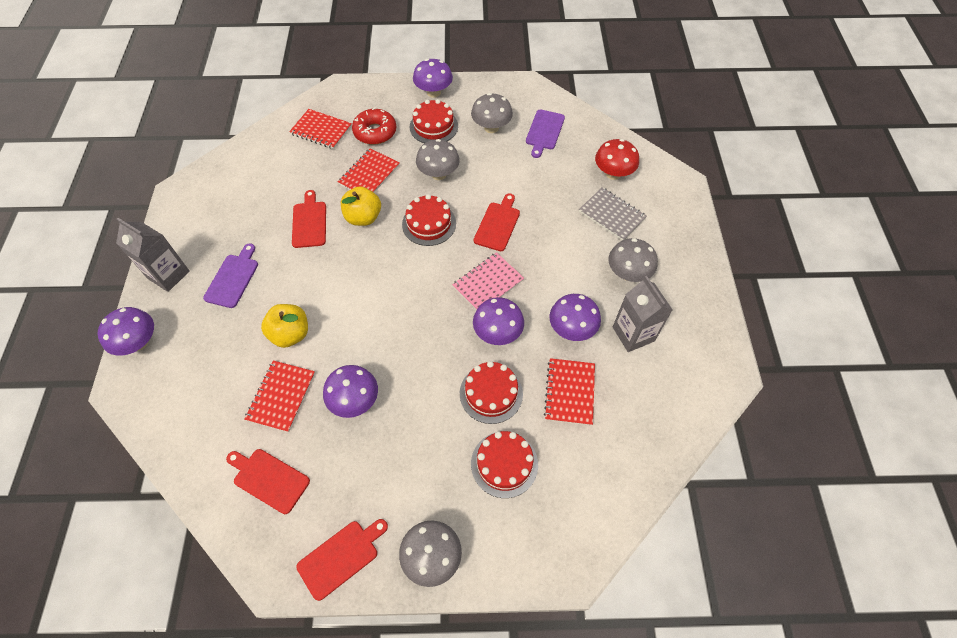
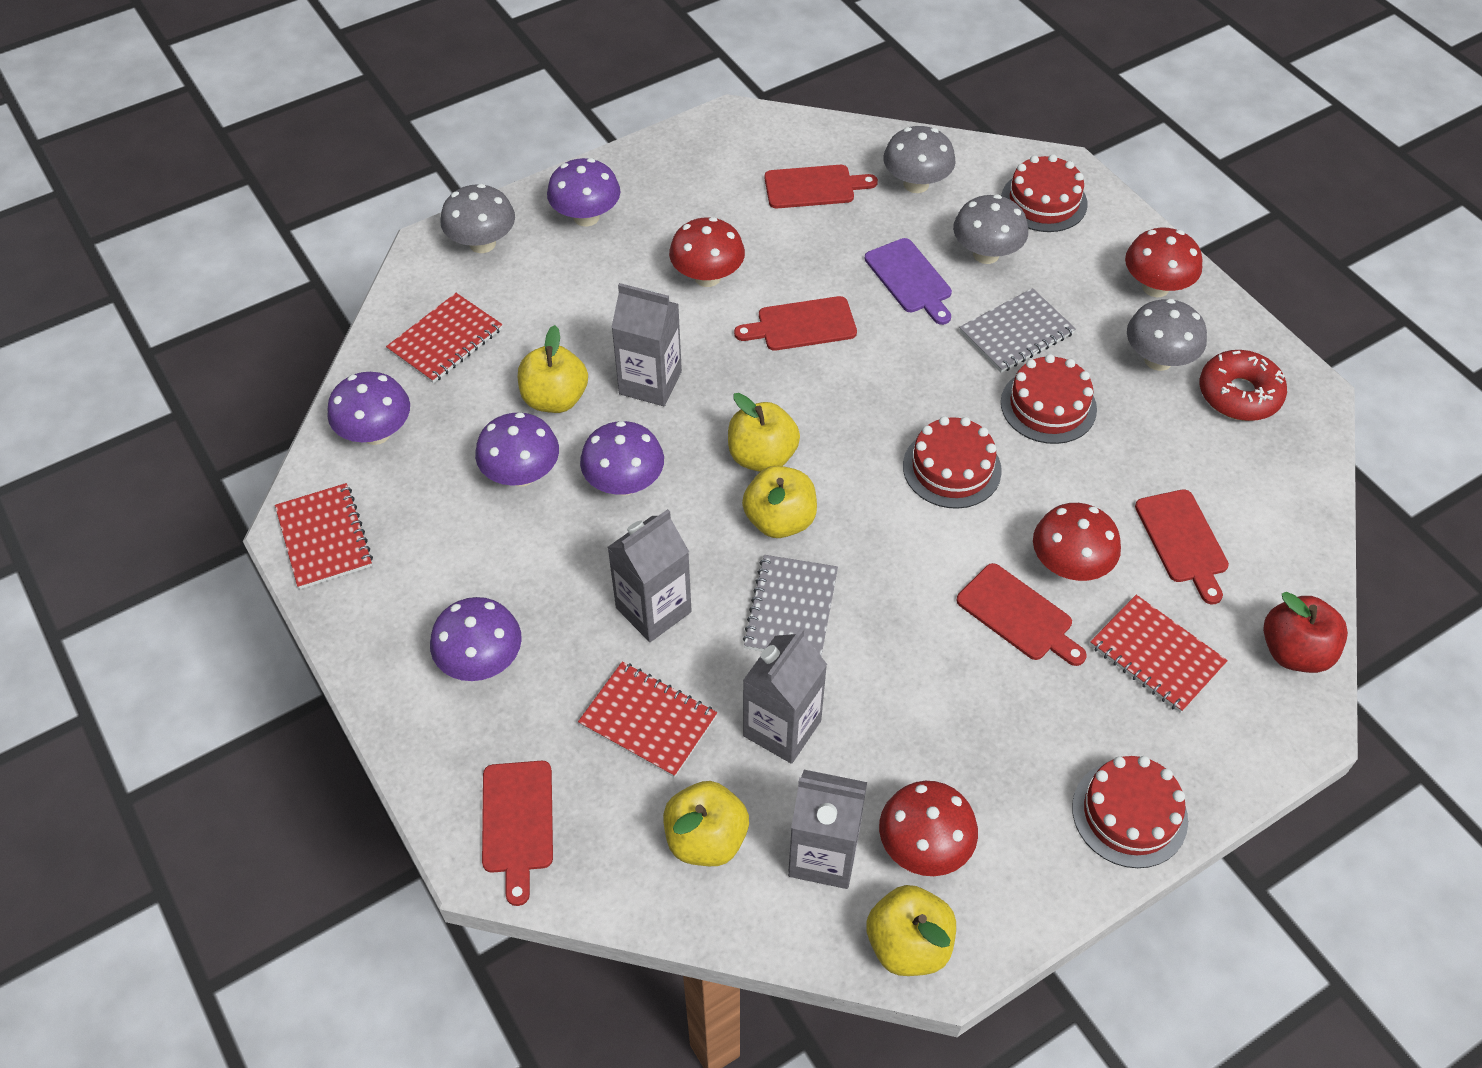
grey carton: 2 -> 4
grey notebook: 1 -> 2
pink notebook: 1 -> 0
purple cutting board: 2 -> 1
red apple: 0 -> 1
red cutting board: 4 -> 5
red mushroom: 1 -> 4
yellow apple: 2 -> 5

